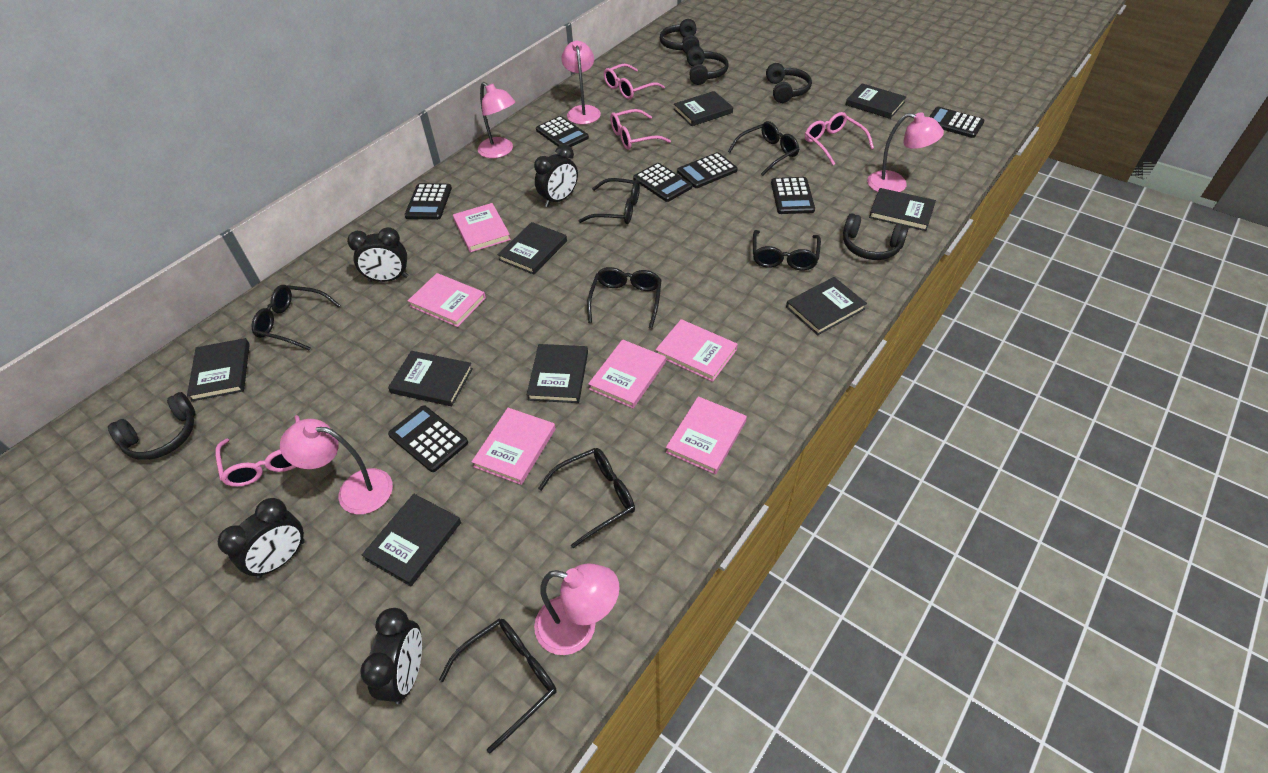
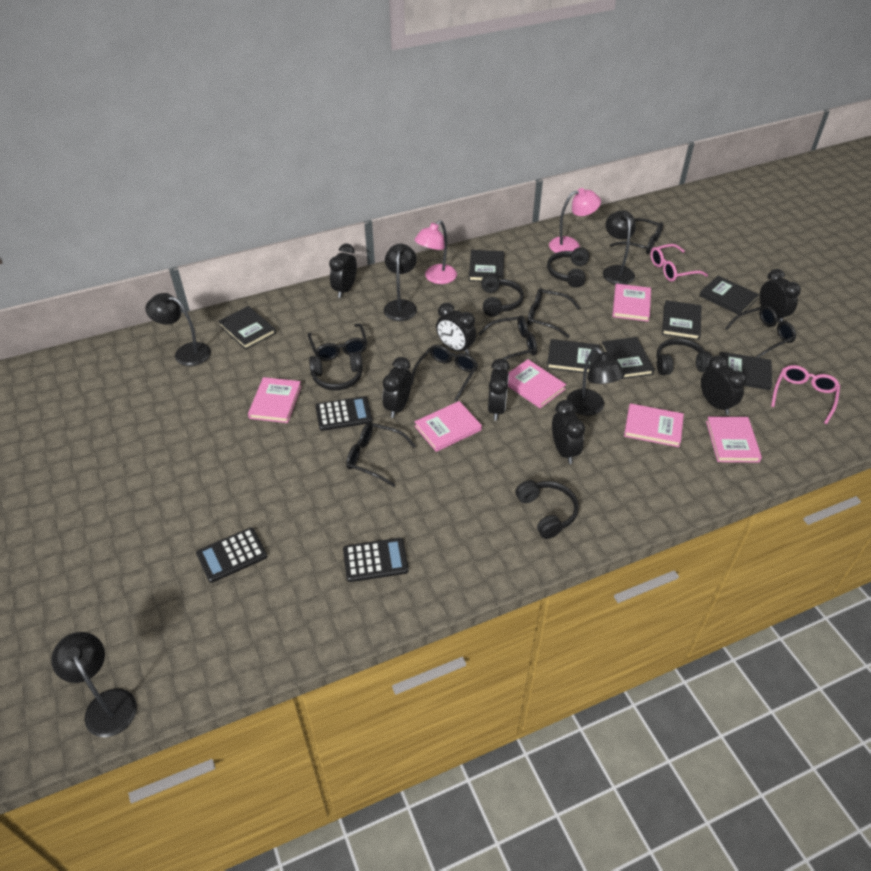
black book: 9 -> 7
black calculator: 7 -> 3
black clock: 4 -> 7
black lamp: 0 -> 5
pink glasses: 4 -> 2
pink lamp: 5 -> 2

